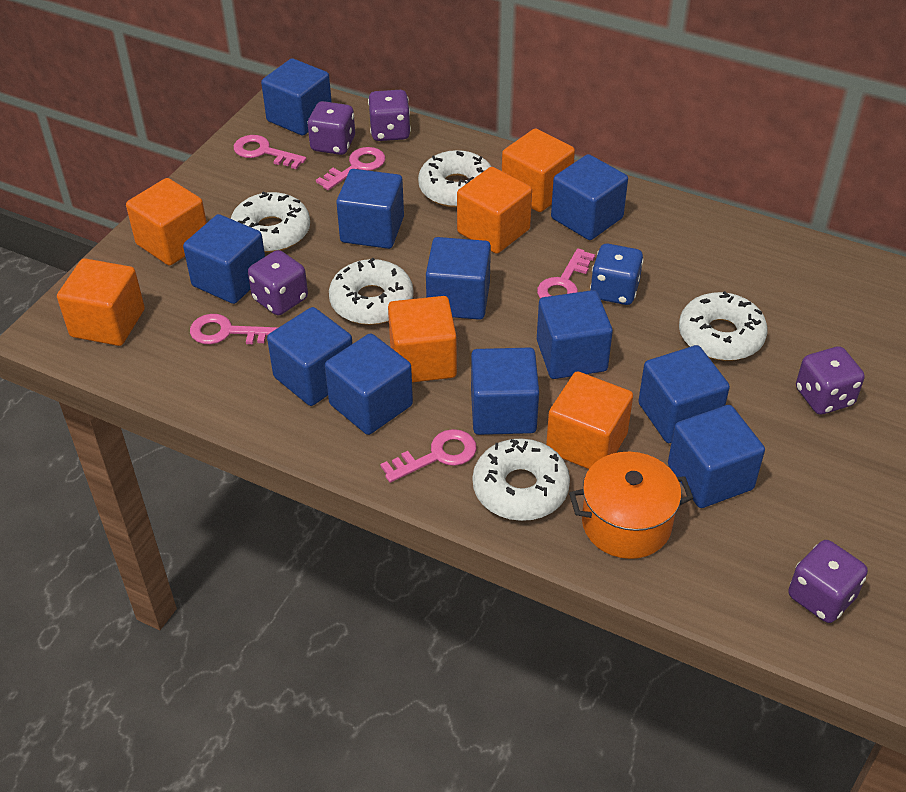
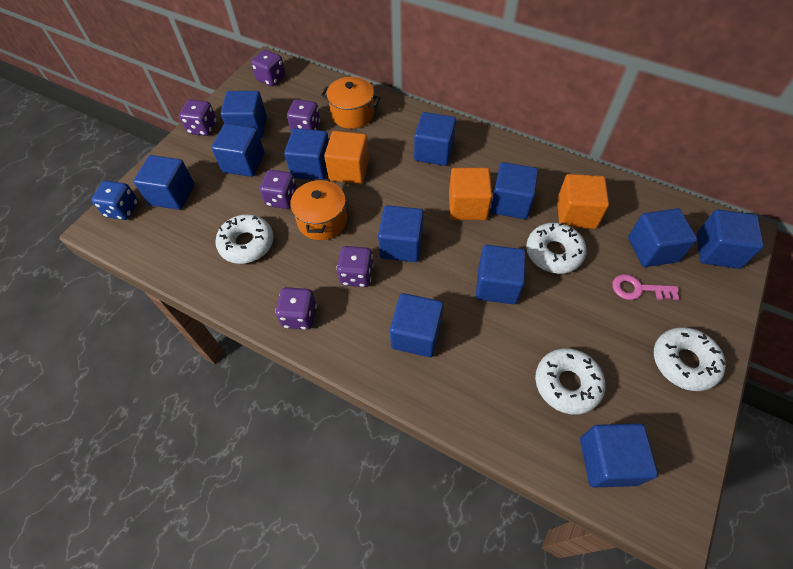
blue cube: 11 -> 12
orange cube: 6 -> 3
orange pot: 1 -> 2
pink key: 5 -> 1
purple dice: 5 -> 6
white donut: 5 -> 4

